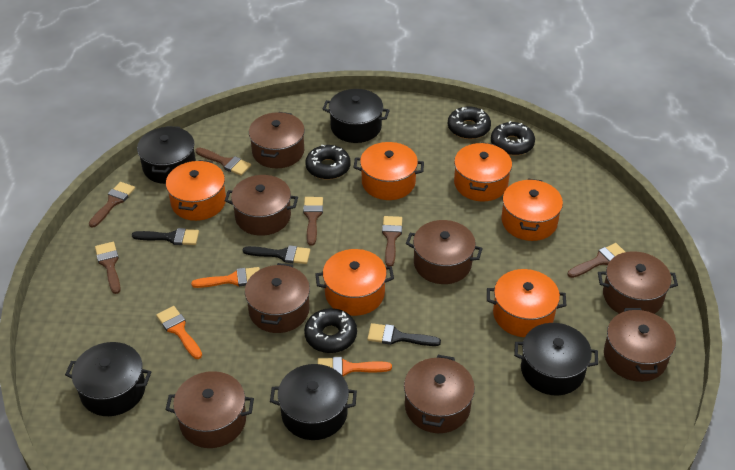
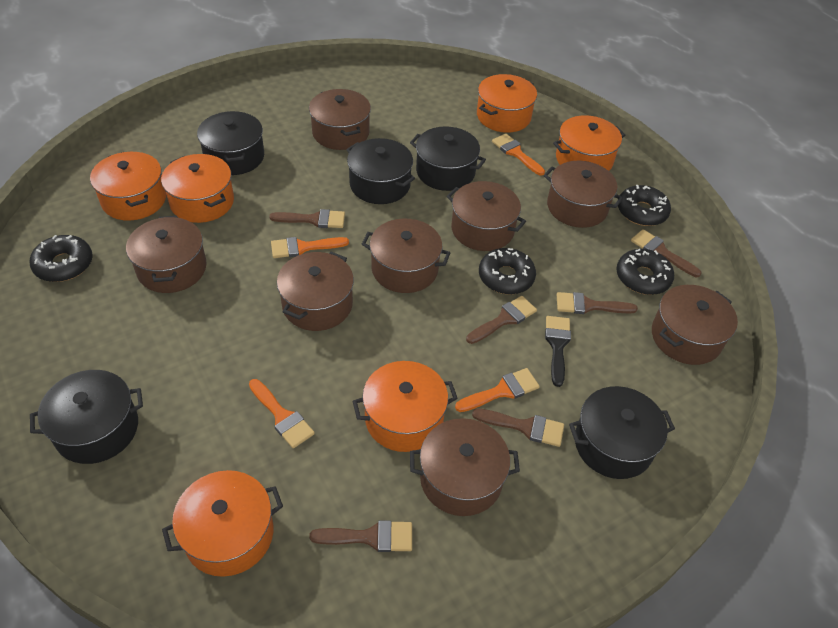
black brush: 3 -> 1
orange brush: 3 -> 4

